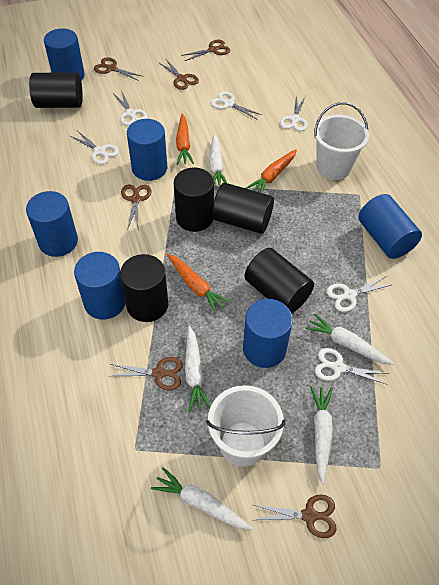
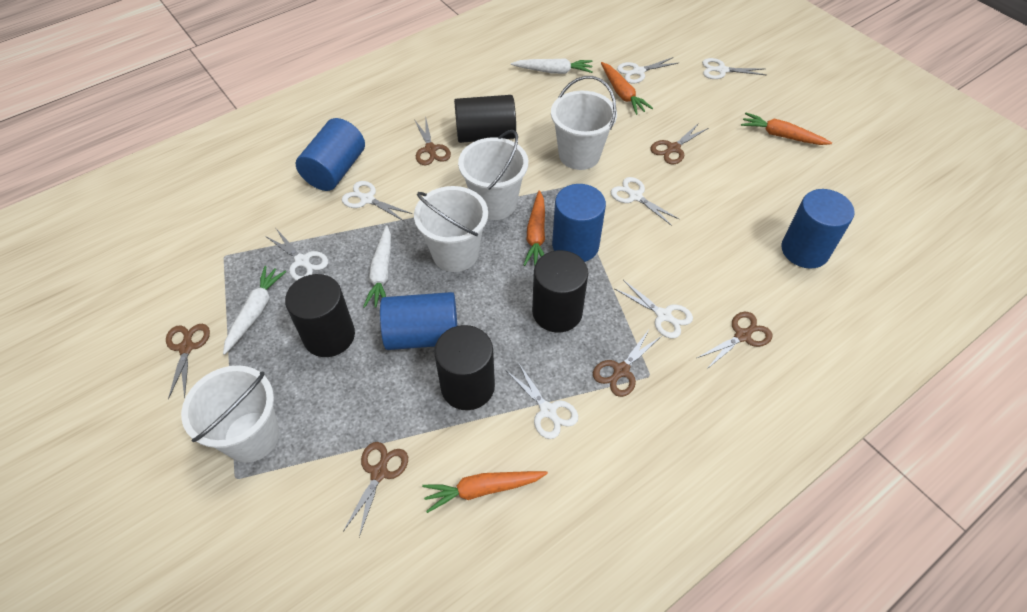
black cylinder: 5 -> 4
blue cylinder: 6 -> 4
orange carrot: 3 -> 4
white bucket: 2 -> 4
white carrot: 5 -> 3
white scissors: 6 -> 7

